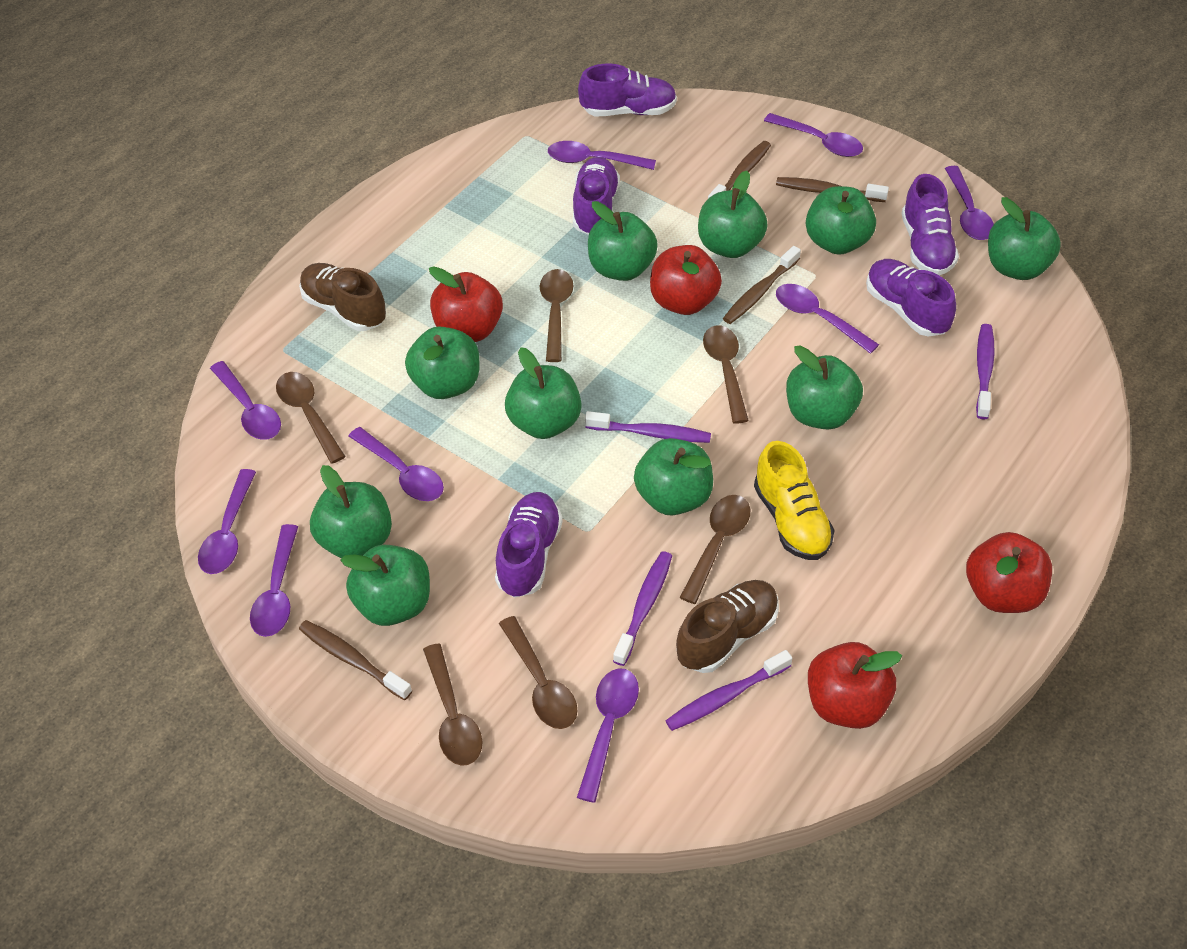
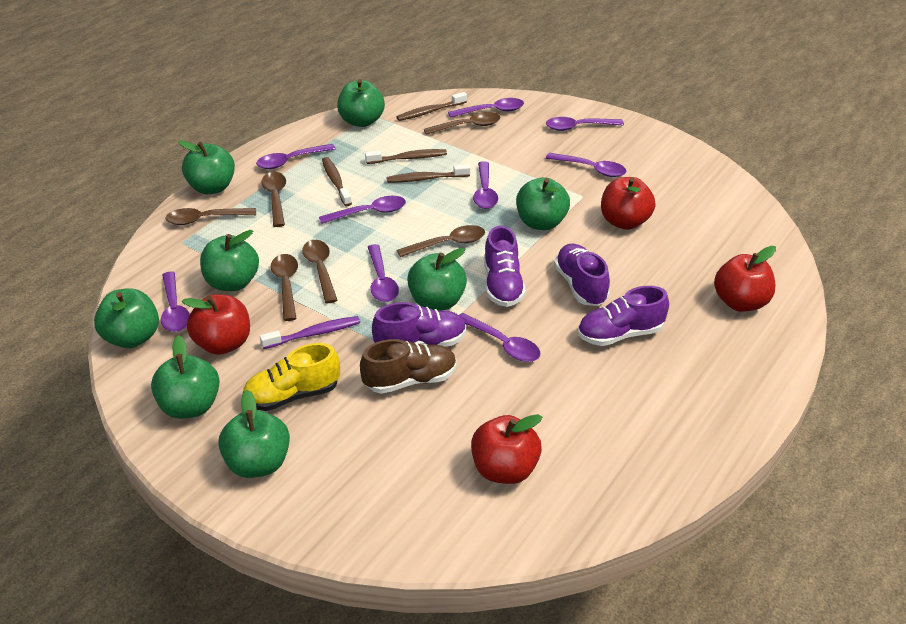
brown shoe: 2 -> 1
green apple: 10 -> 8
purple shoe: 5 -> 4
purple toothbrush: 4 -> 1

